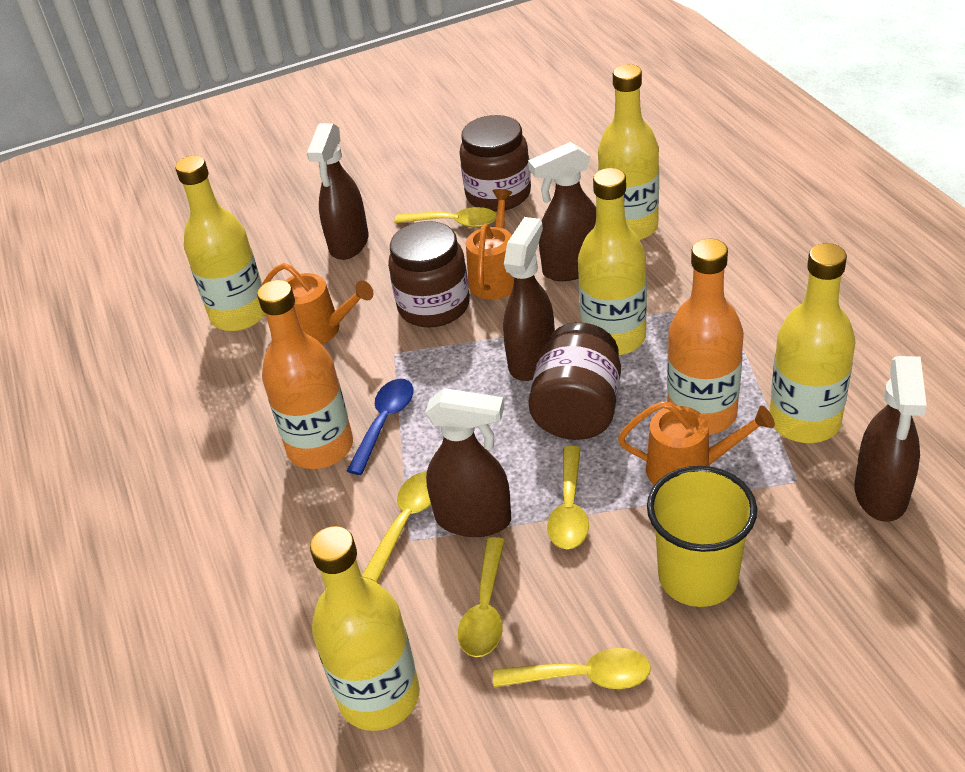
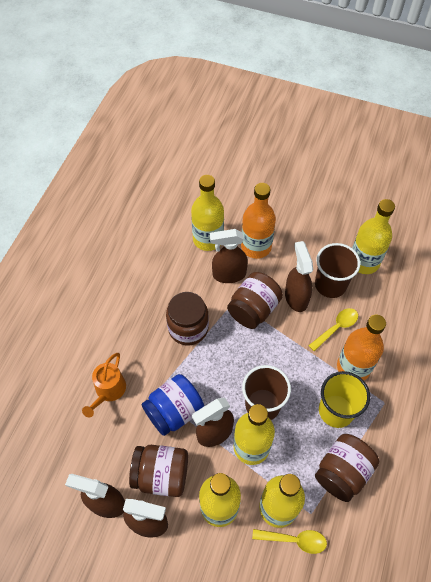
blue jar: 0 -> 1
blue spoon: 1 -> 0
brown cup: 0 -> 2
brown jar: 3 -> 4
orange watering can: 3 -> 1
yellow spoon: 5 -> 2

